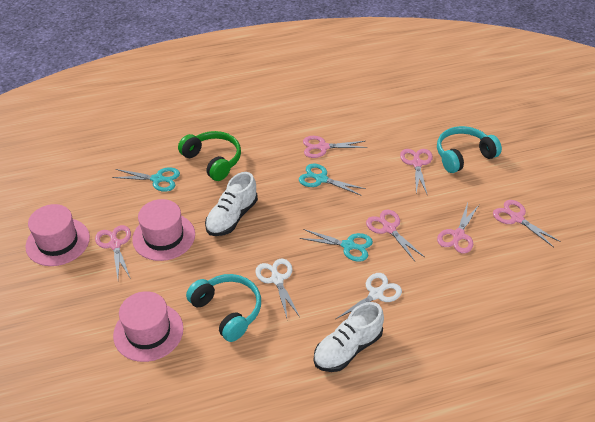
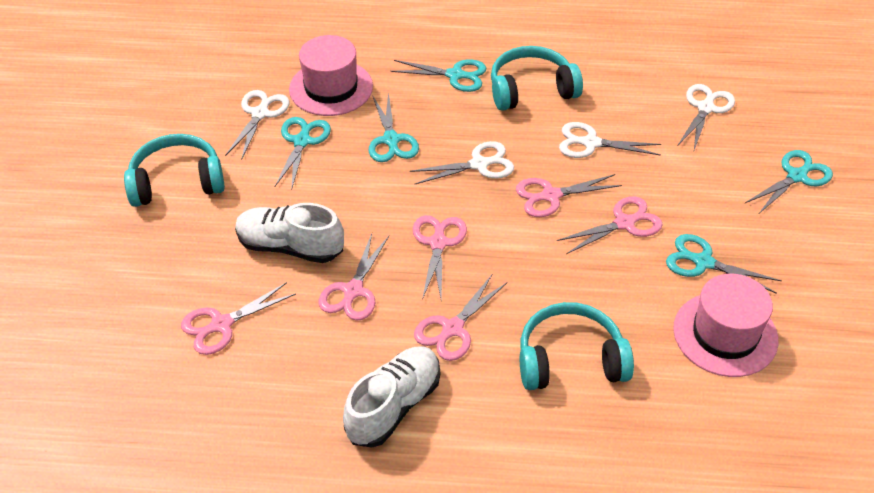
green headphones: 1 -> 0
pink hat: 3 -> 2
turquoise headphones: 2 -> 3
turquoise scissors: 3 -> 5
white scissors: 2 -> 4

